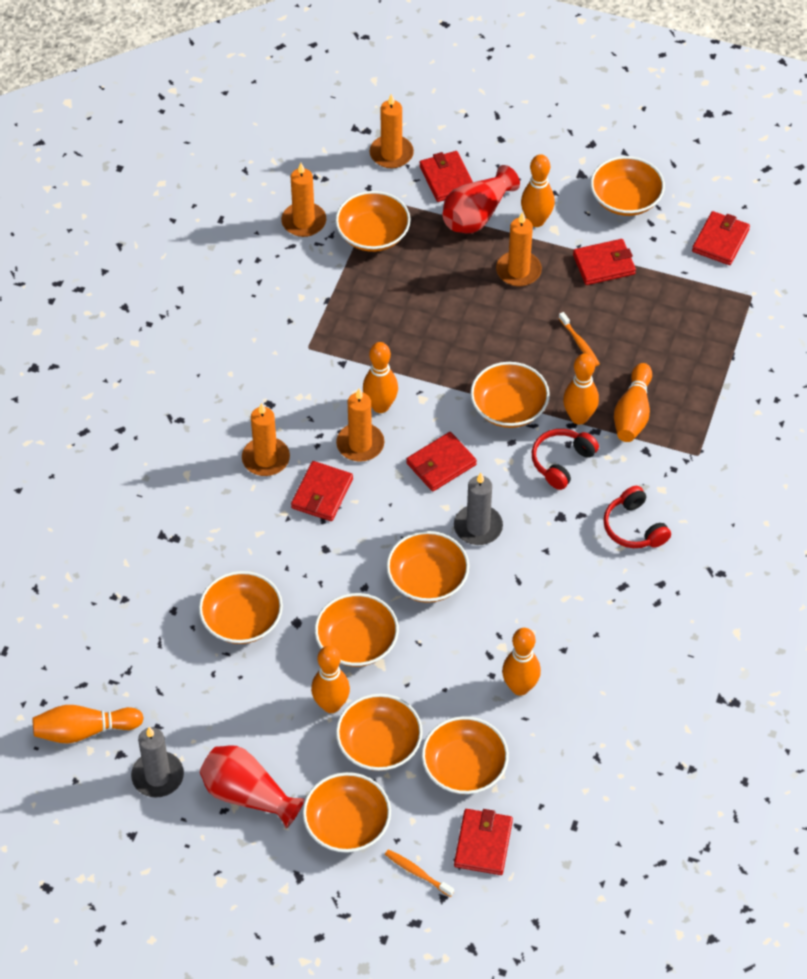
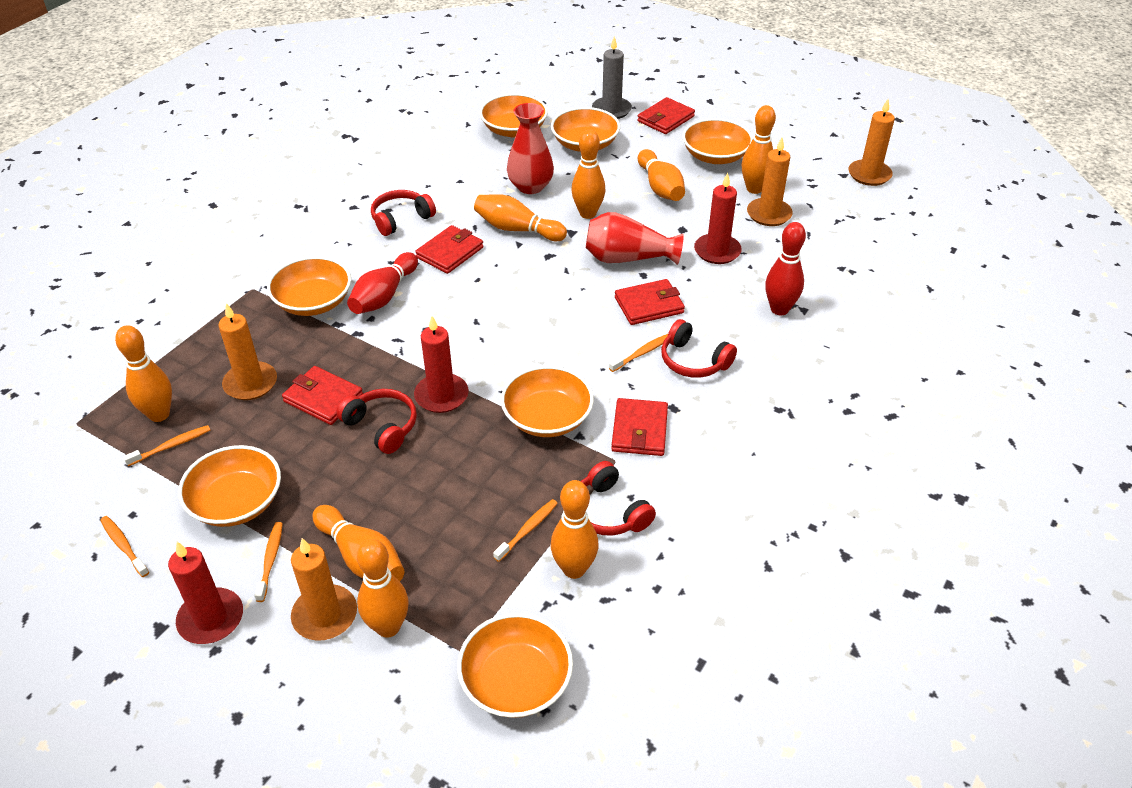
grey candle: 2 -> 1
orange bowl: 9 -> 7
orange bowling pin: 7 -> 8
orange candle: 5 -> 4
orange toothbrush: 2 -> 5
red bowling pin: 0 -> 2
red candle: 0 -> 3
red headphones: 2 -> 4
red wallet: 6 -> 5

